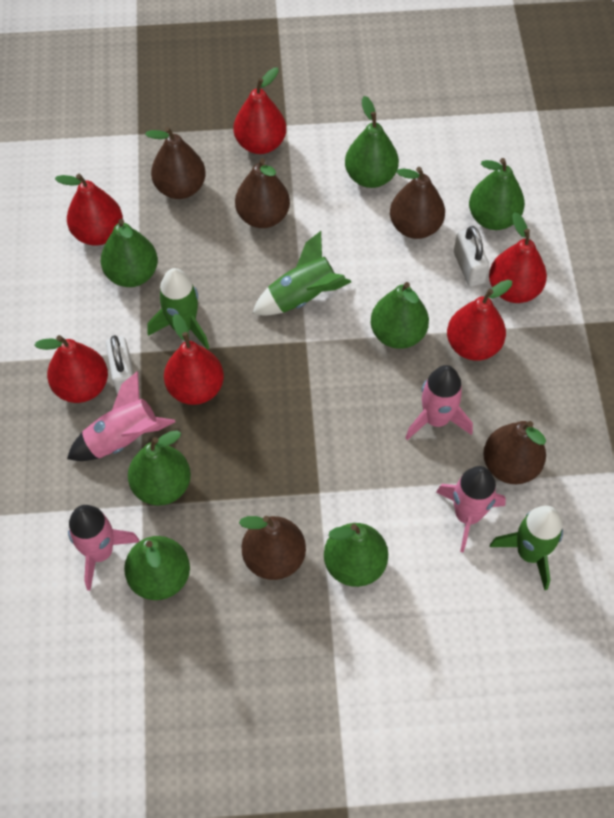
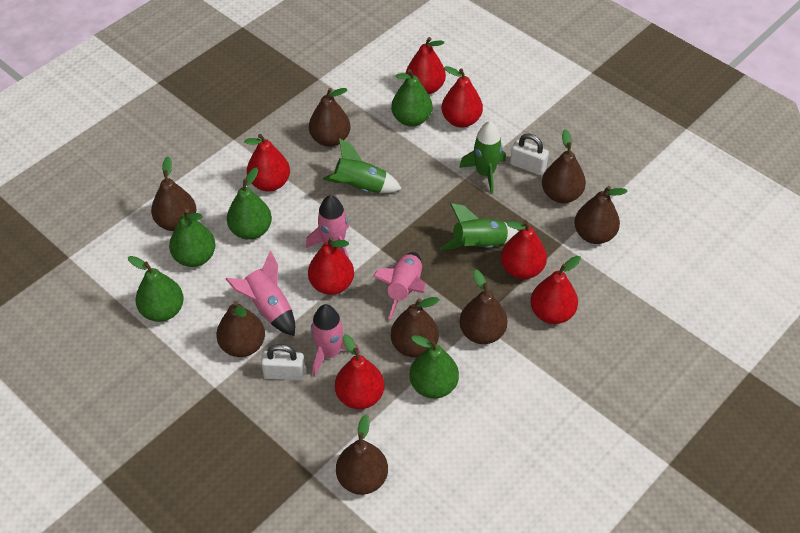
brown pear: 5 -> 8
green pear: 7 -> 5
red pear: 6 -> 7

